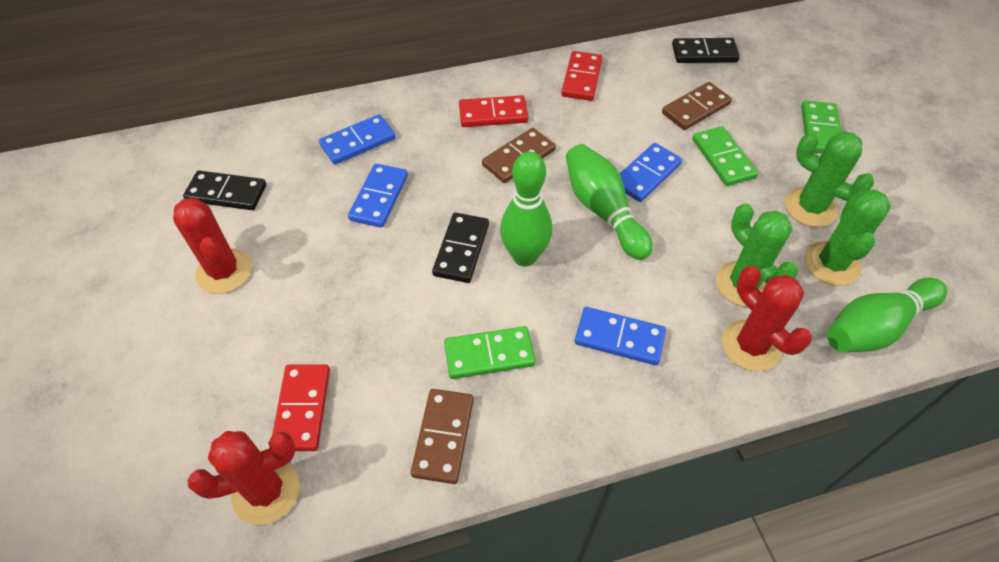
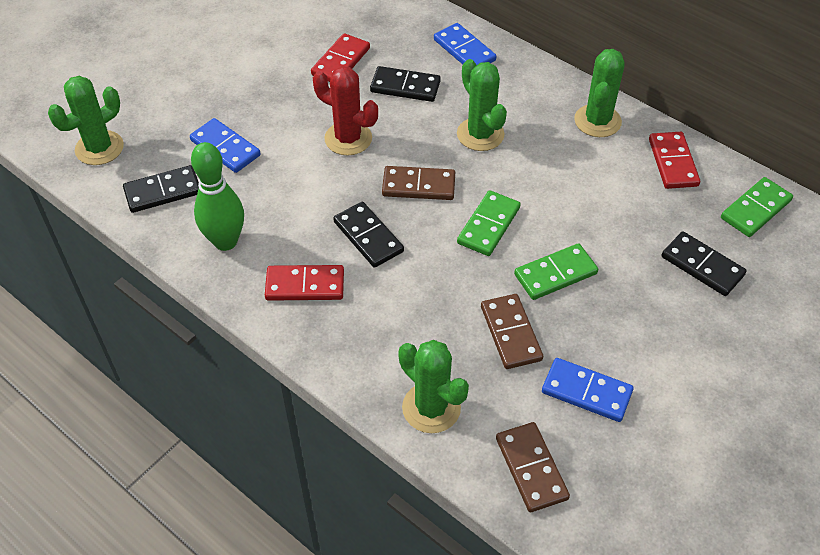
black domino: 3 -> 4
blue domino: 4 -> 3
green bowling pin: 3 -> 1
green cactus: 3 -> 4
red cactus: 3 -> 1

